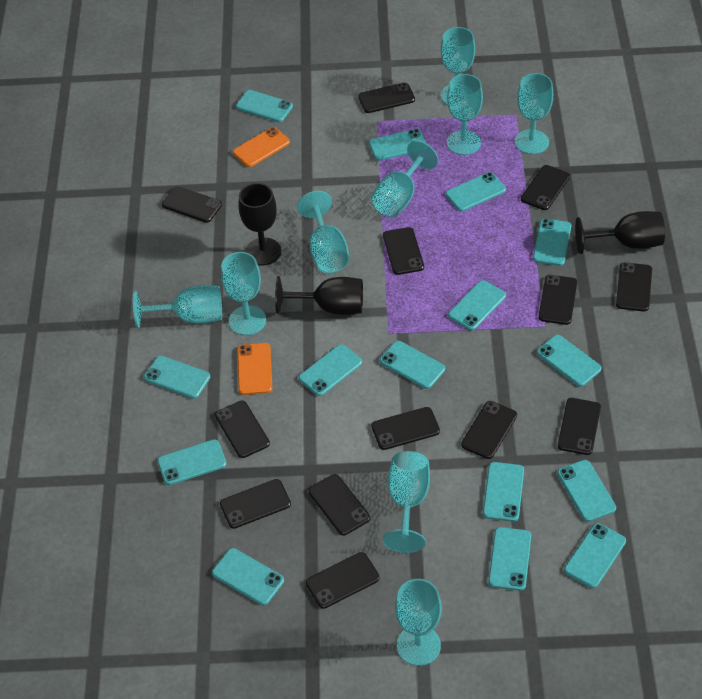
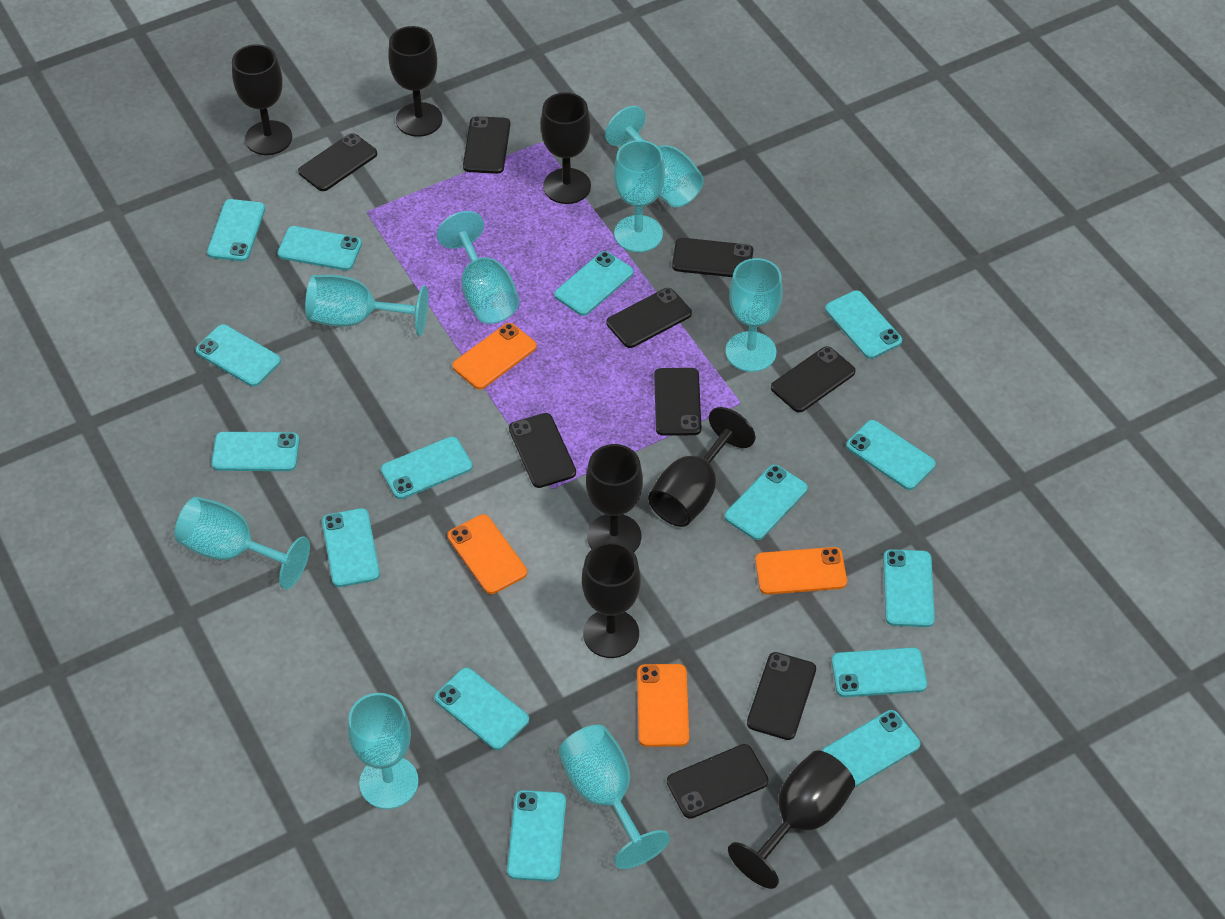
black goblet: 3 -> 7
black phone: 13 -> 9
orange phone: 2 -> 4
turquoise goblet: 9 -> 8

